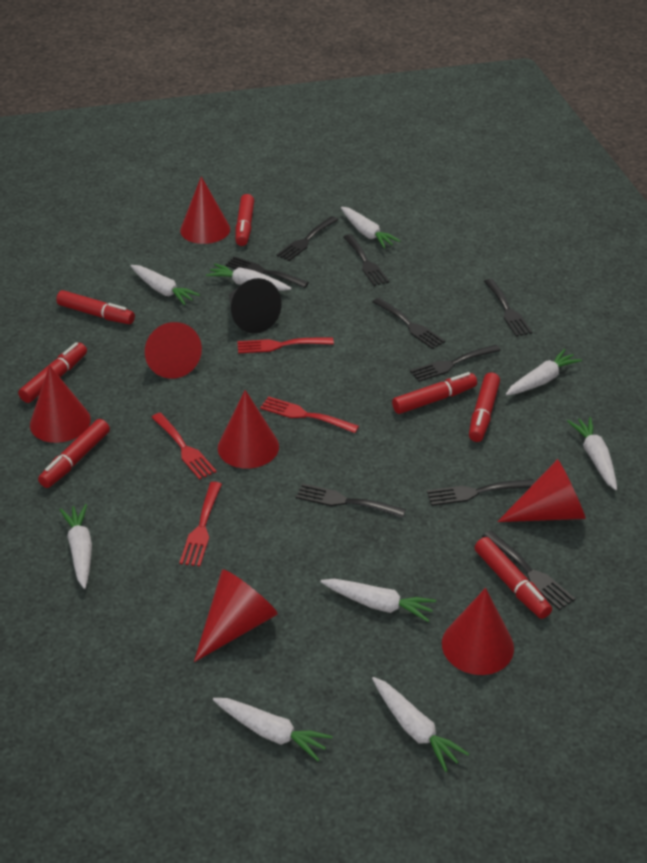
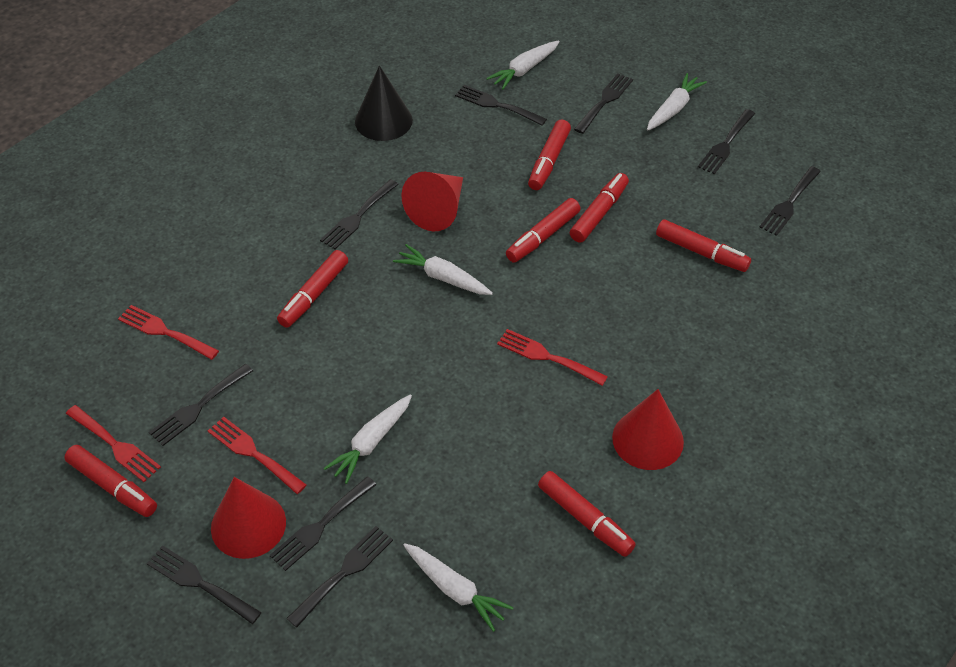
red cone: 7 -> 3
white carrot: 9 -> 5

